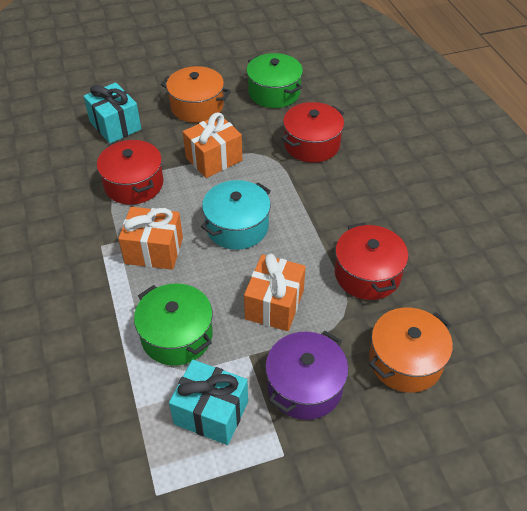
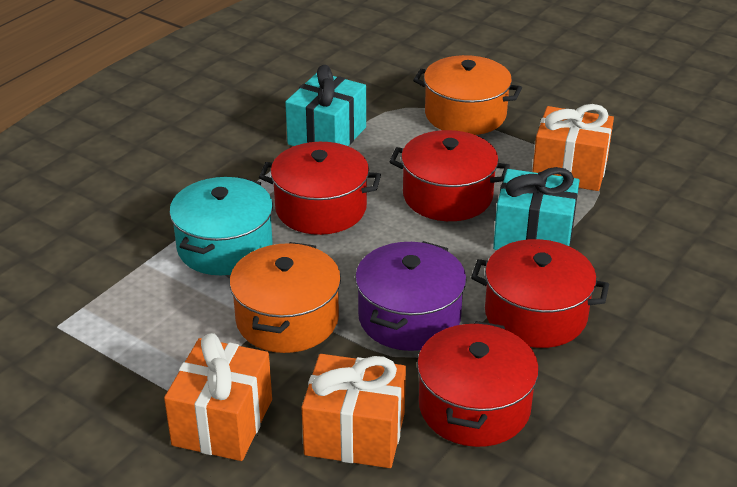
green pot: 2 -> 0
red pot: 3 -> 4

